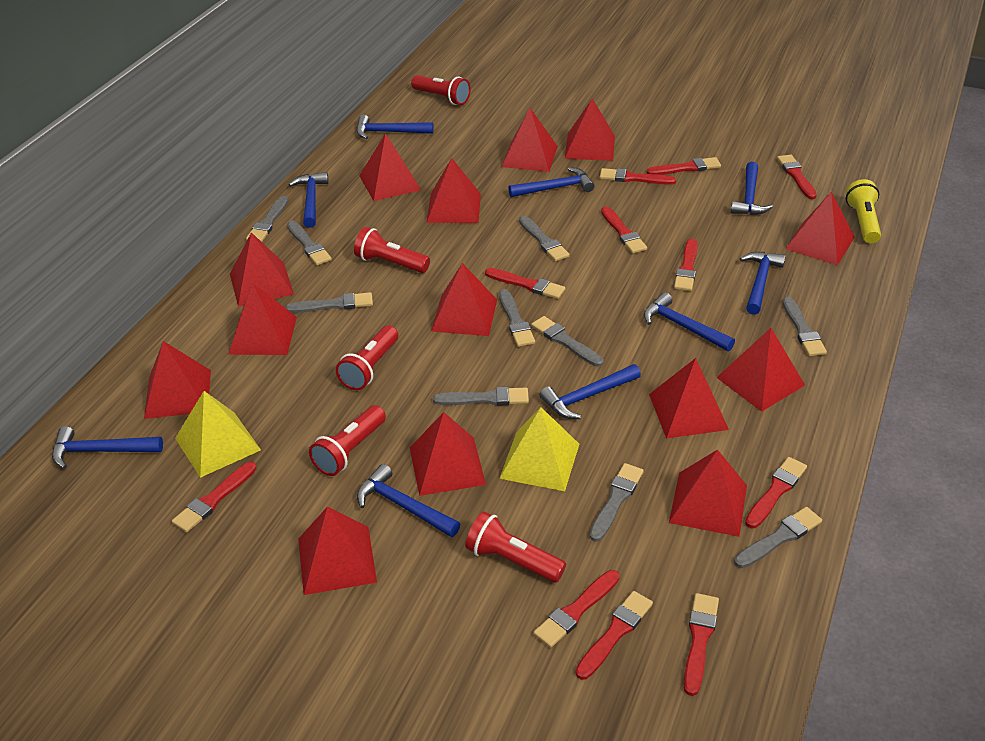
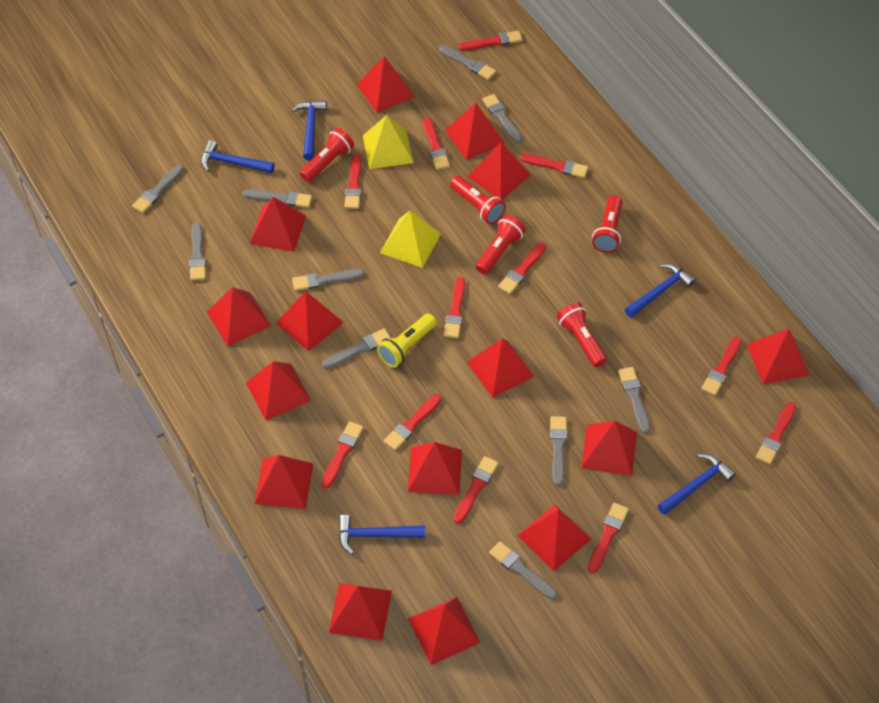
blue hammer: 9 -> 5
red brush: 11 -> 12
red pyramid: 14 -> 15

